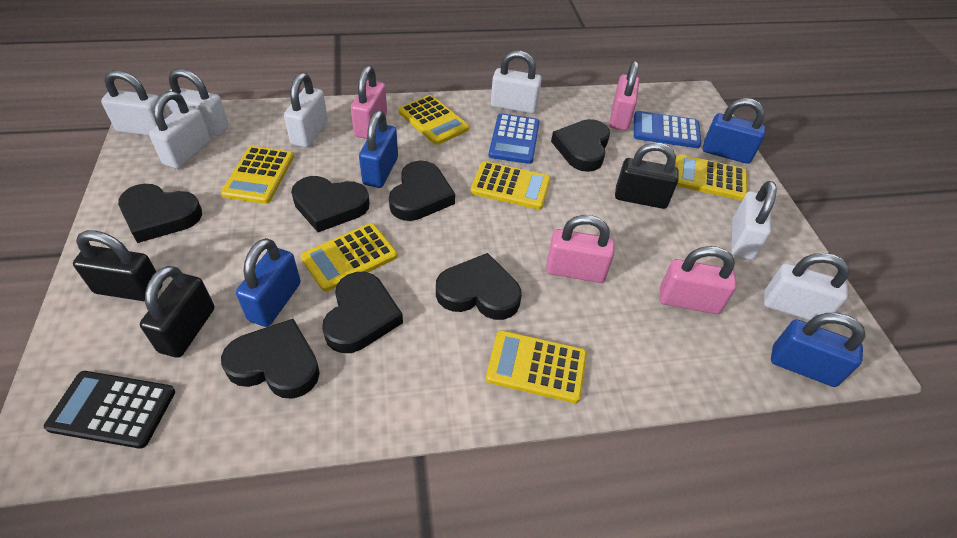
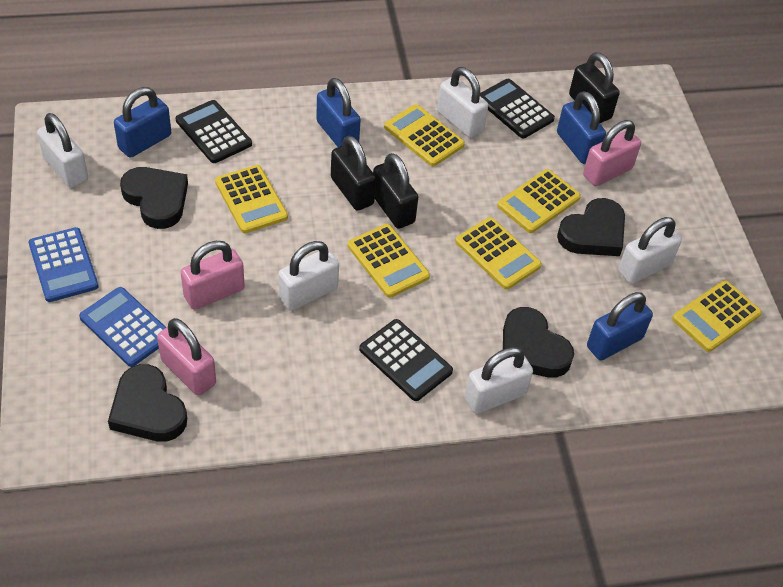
black calculator: 1 -> 3
black heart: 7 -> 4
pink padlock: 4 -> 3
white padlock: 7 -> 5

